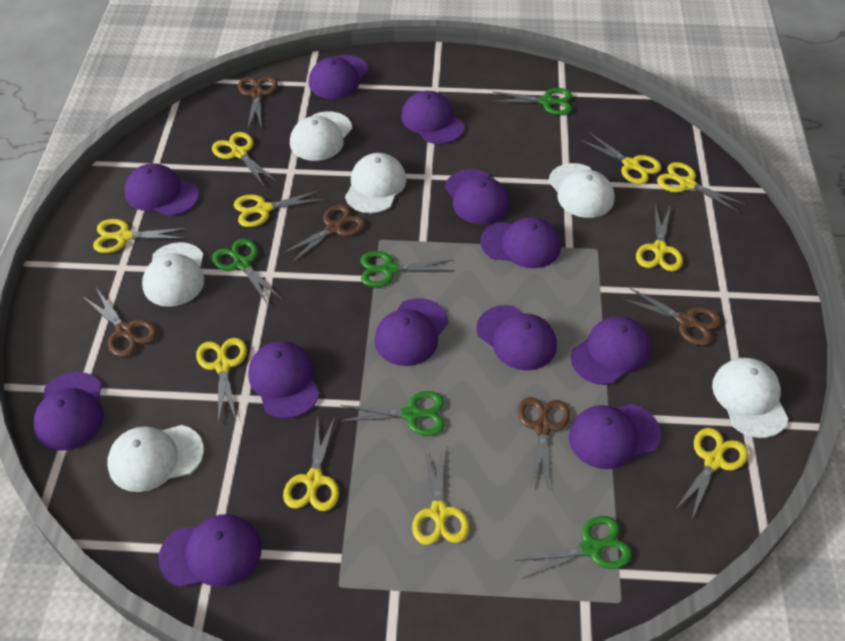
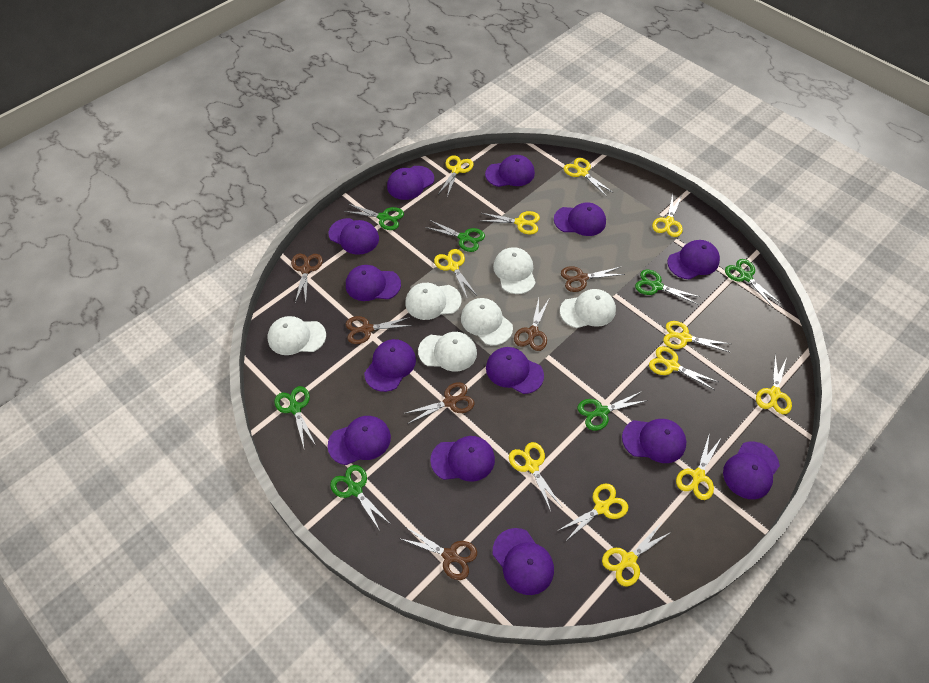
brown scissors: 5 -> 6
green scissors: 5 -> 7
purple cap: 12 -> 13
yellow scissors: 10 -> 12

